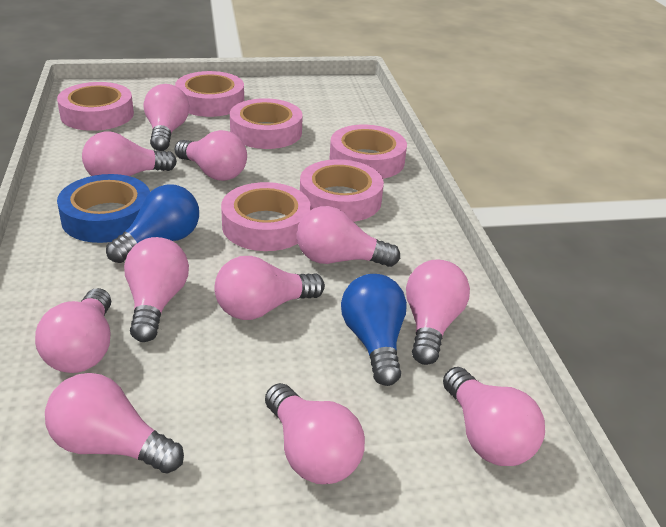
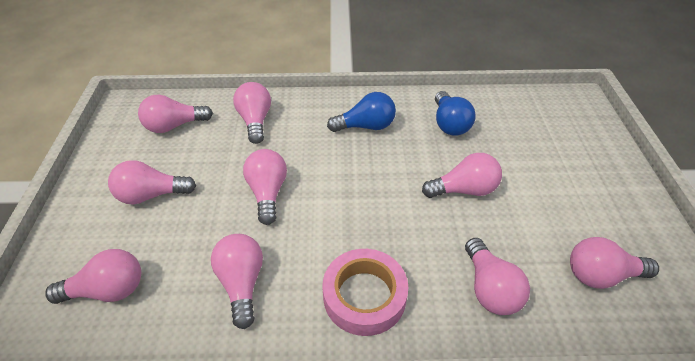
blue tape: 1 -> 0
pink light bulb: 11 -> 9
pink tape: 6 -> 1

